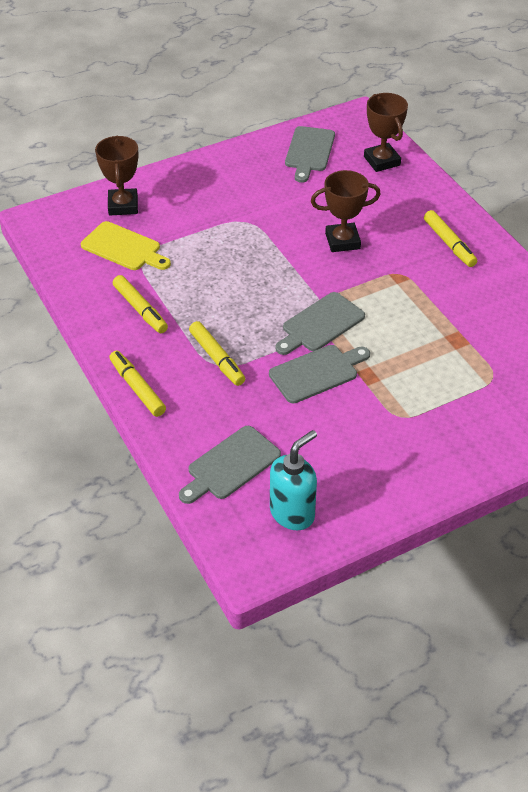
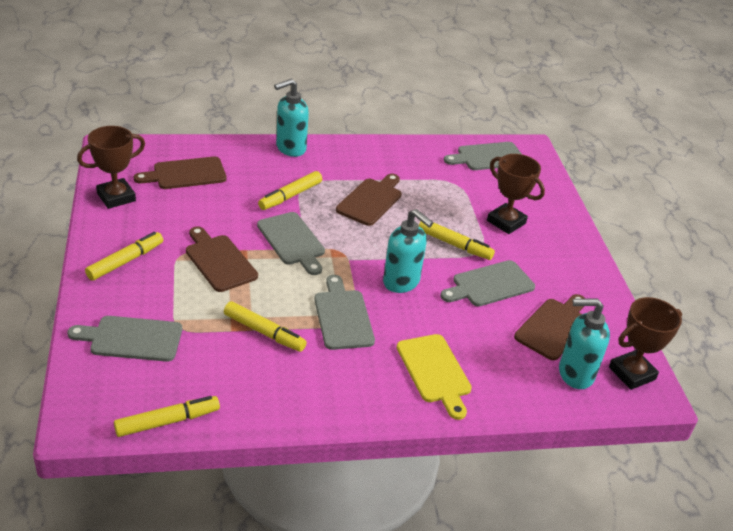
brown cutting board: 0 -> 4
grey cutting board: 4 -> 5
turquoise soap dispenser: 1 -> 3
yellow marker: 4 -> 5

